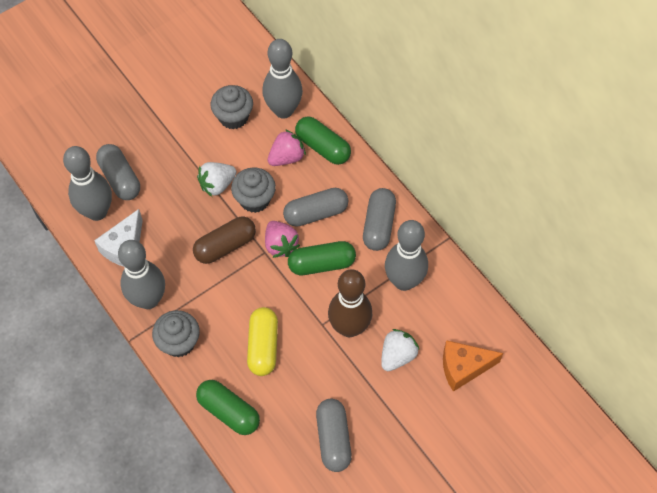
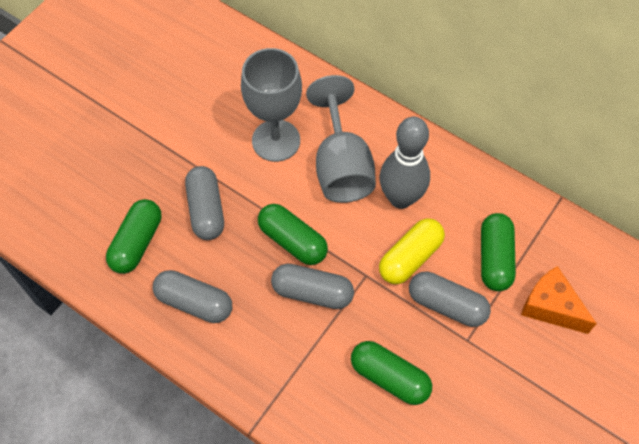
brown bowling pin: 1 -> 0
brown capsule: 1 -> 0
green capsule: 3 -> 4
grey bowling pin: 4 -> 1
grey cupcake: 3 -> 0
grey goblet: 0 -> 2
pink strawberry: 2 -> 0
white cheese: 1 -> 0
white strawberry: 2 -> 0

